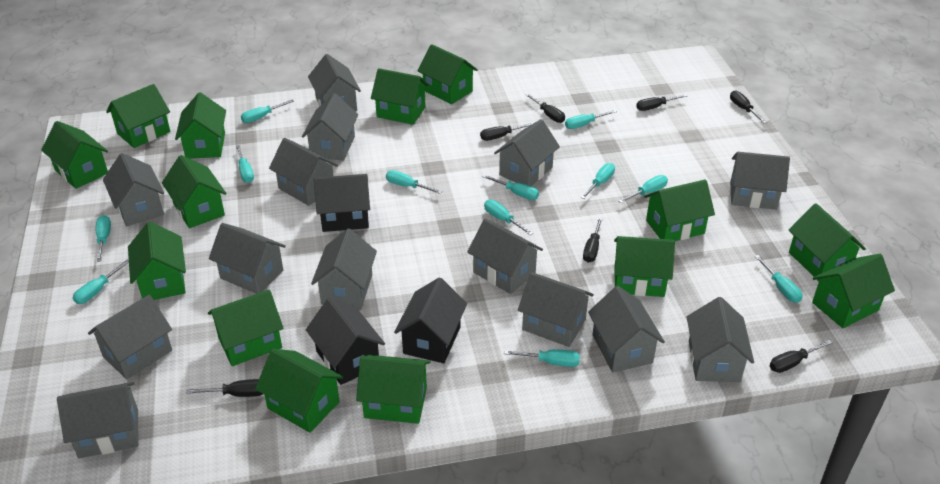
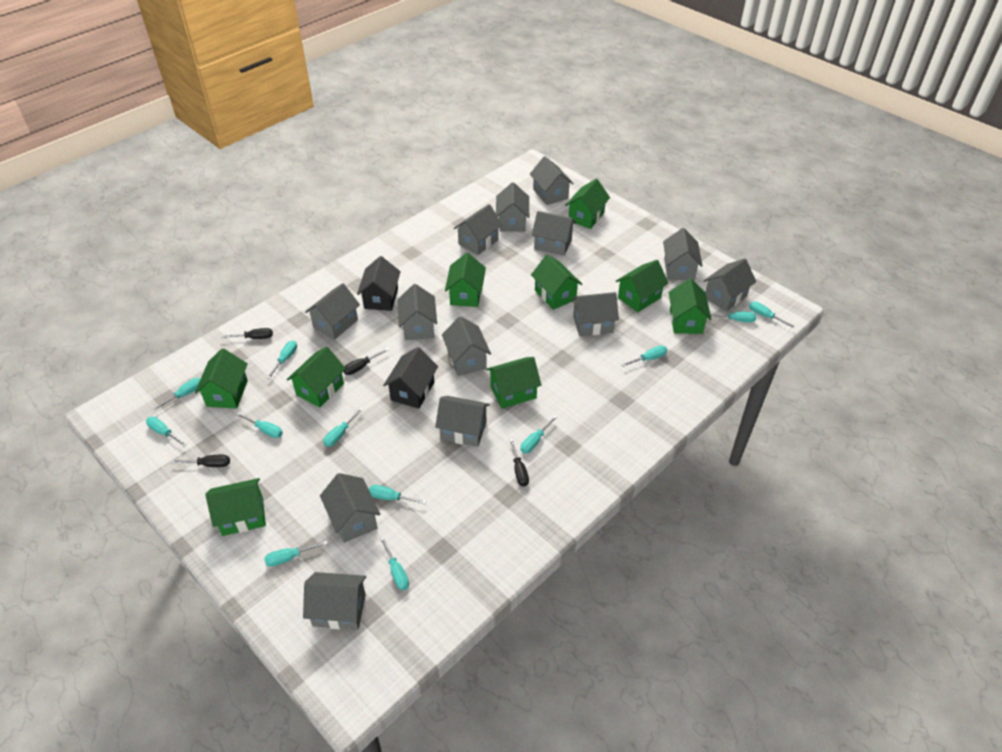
black house: 3 -> 2
black screwdriver: 7 -> 4
green house: 14 -> 9
grey house: 14 -> 13

